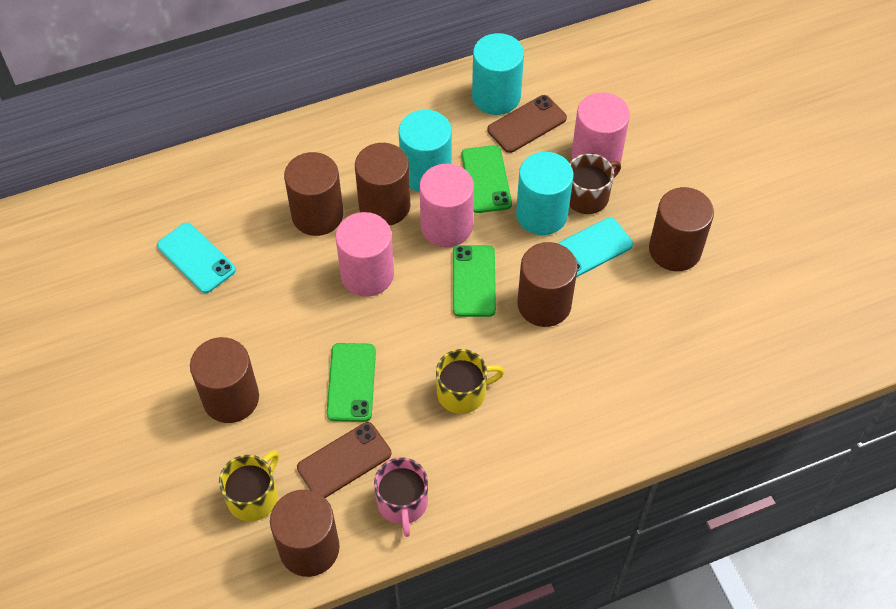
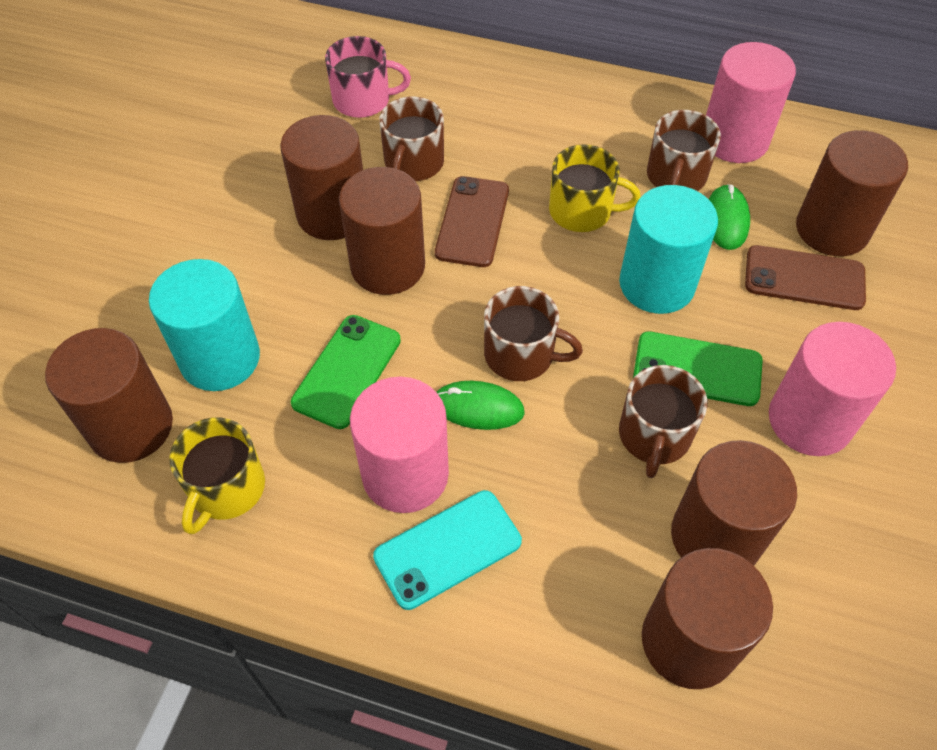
brown mug: 1 -> 4
green mouse: 0 -> 2
green phone: 3 -> 2
turquoise cylinder: 3 -> 2
turquoise phone: 2 -> 1

